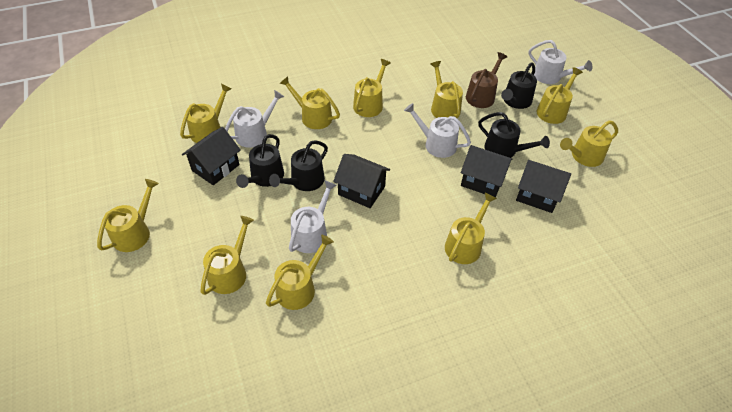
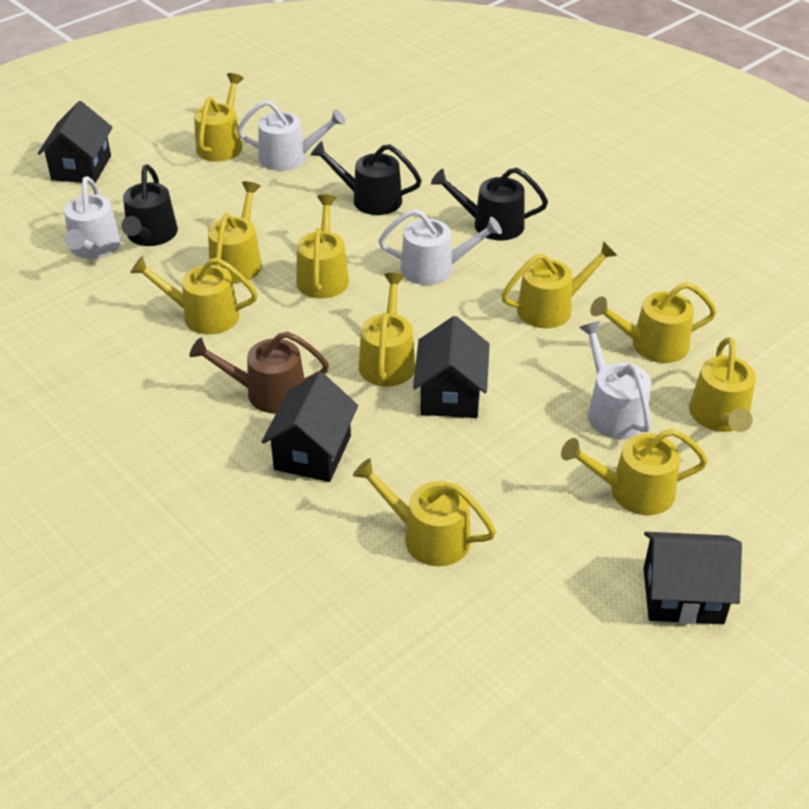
black watering can: 4 -> 3

